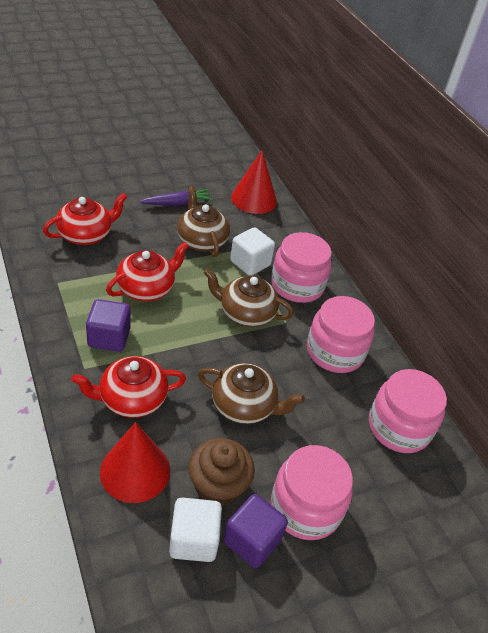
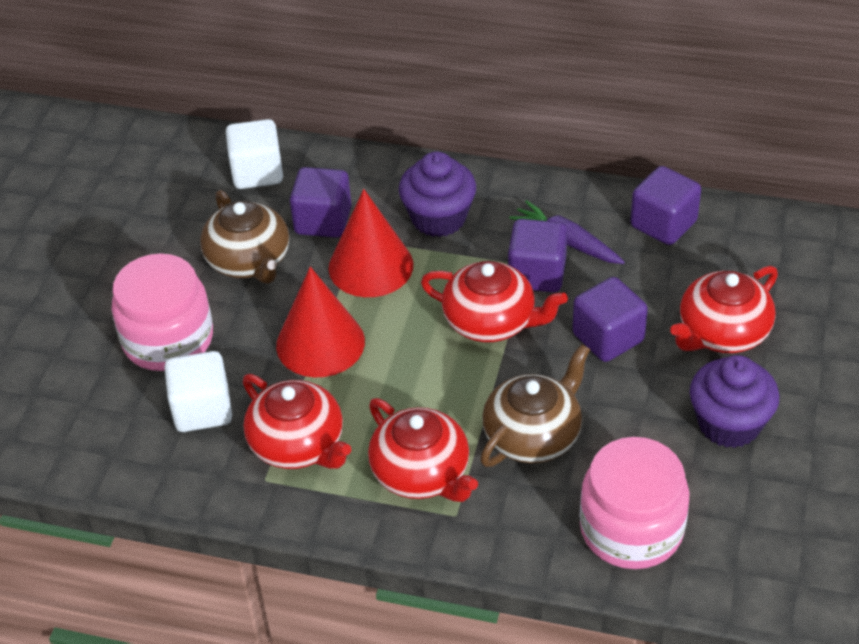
brown cupcake: 1 -> 0
brown teapot: 3 -> 2
pink jar: 4 -> 2
purple cube: 2 -> 4
purple cupcake: 0 -> 2
red teapot: 3 -> 4

